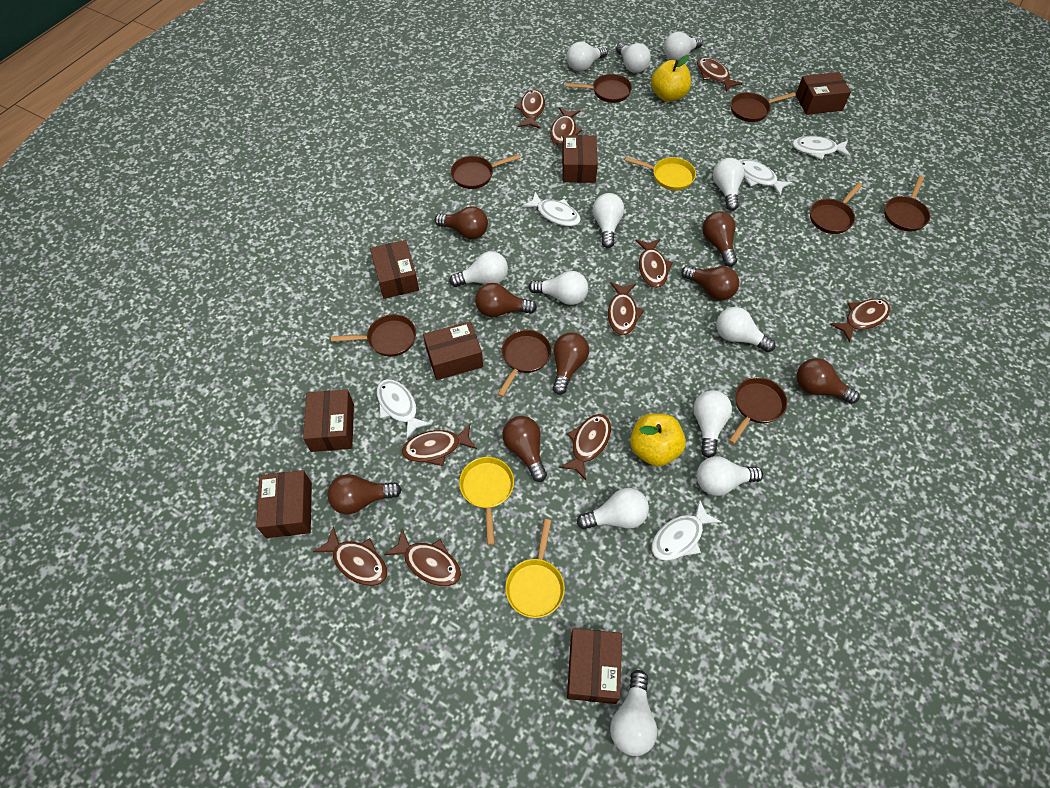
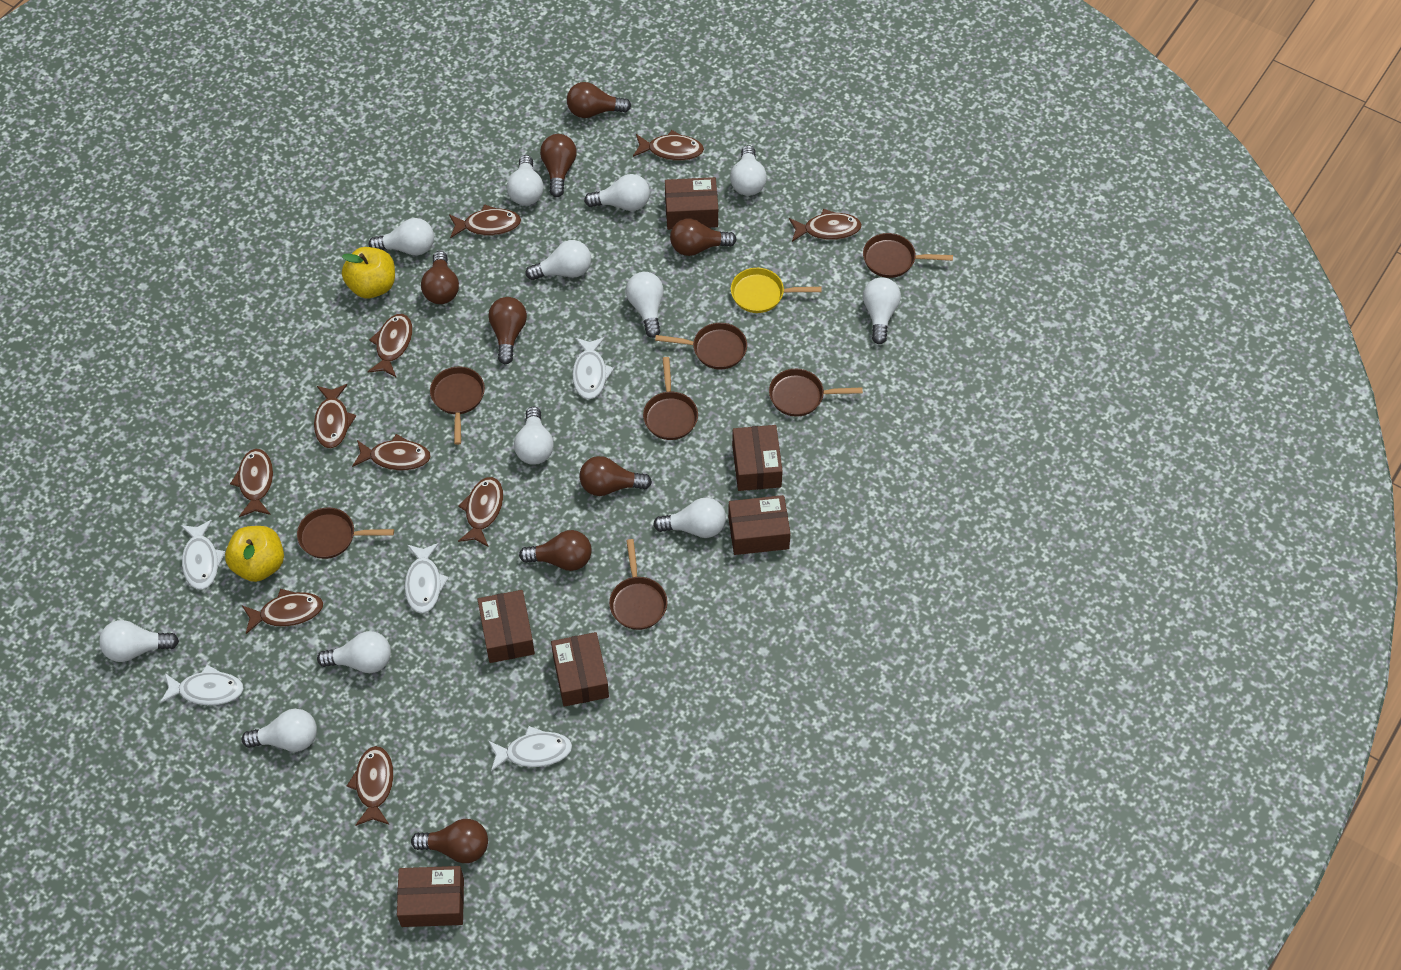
brown box: 7 -> 6
brown pan: 8 -> 7
yellow pan: 3 -> 1

